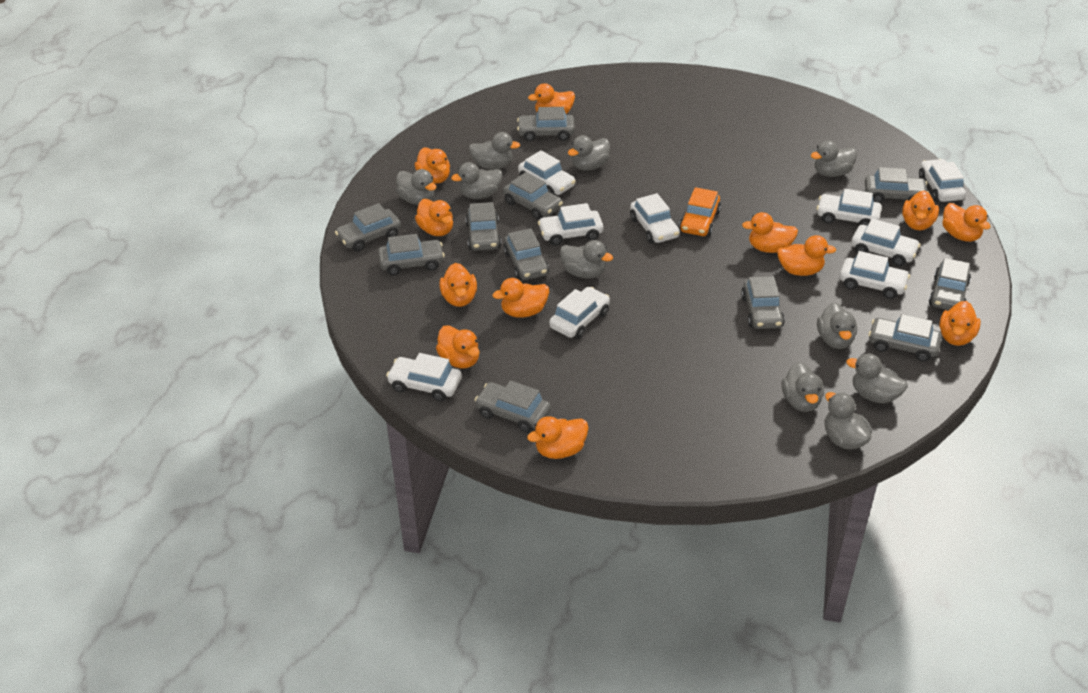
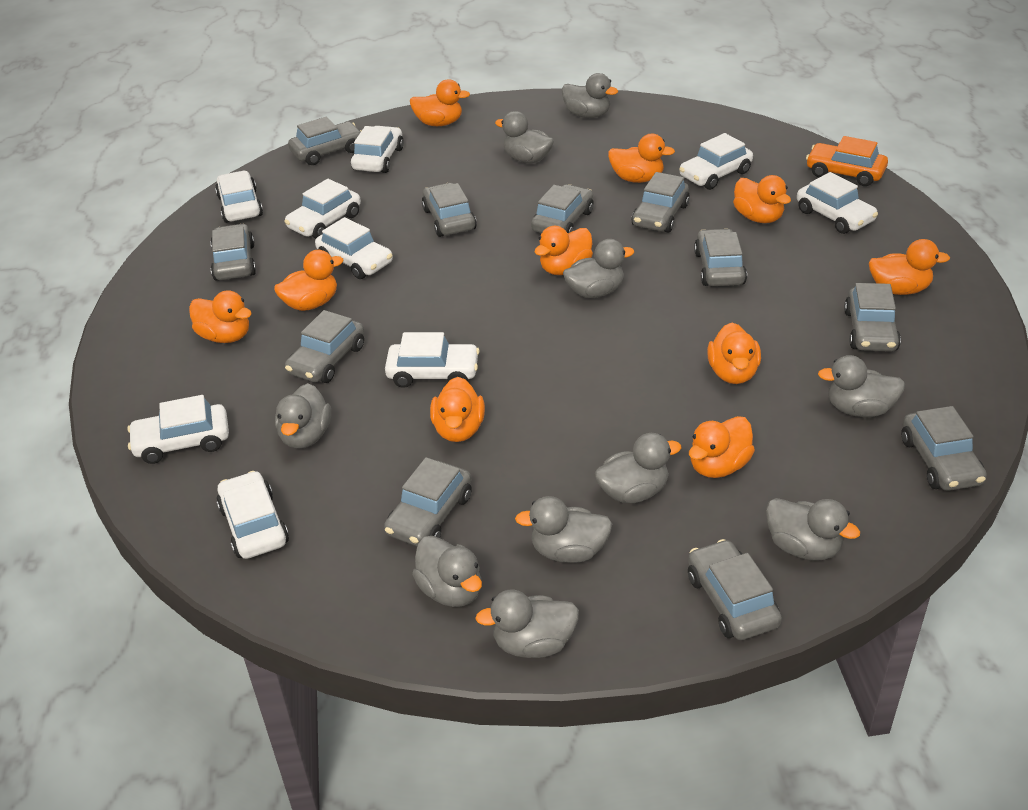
orange duck: 12 -> 10

